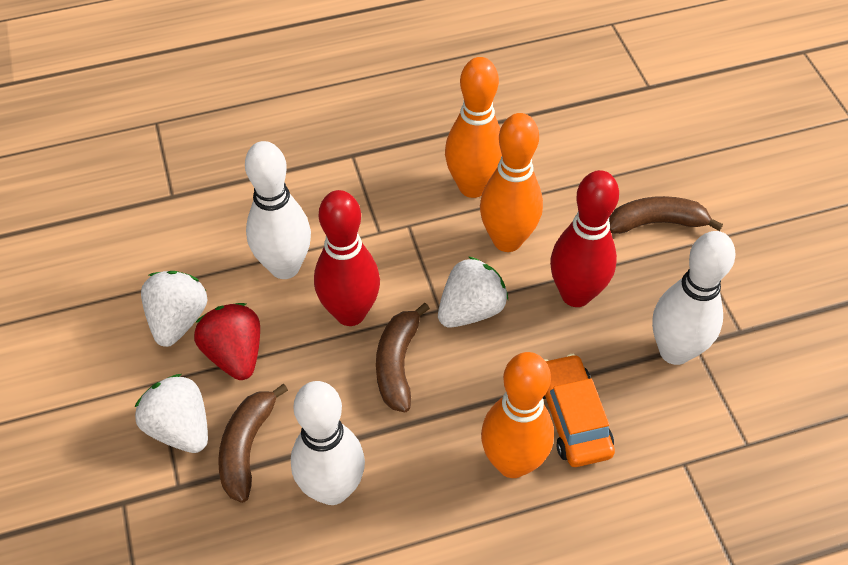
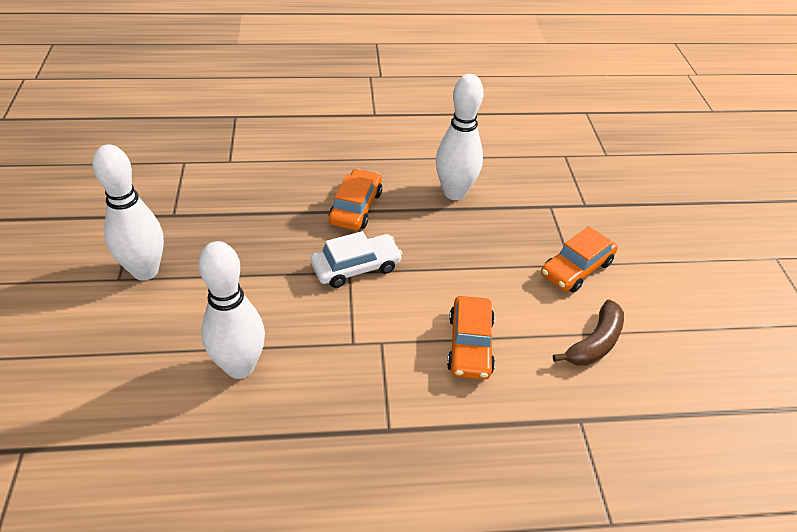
brown banana: 3 -> 1
orange bowling pin: 3 -> 0
orange car: 1 -> 3
red bowling pin: 2 -> 0
red strawberry: 1 -> 0
white car: 0 -> 1
white strawberry: 3 -> 0

